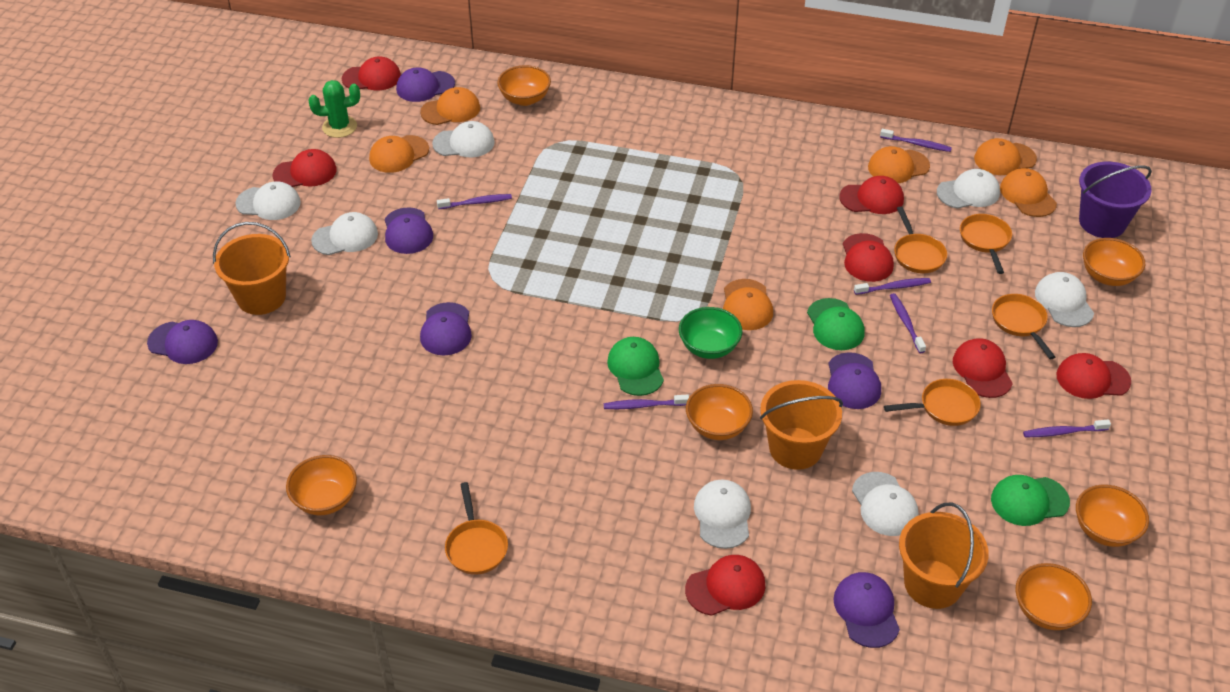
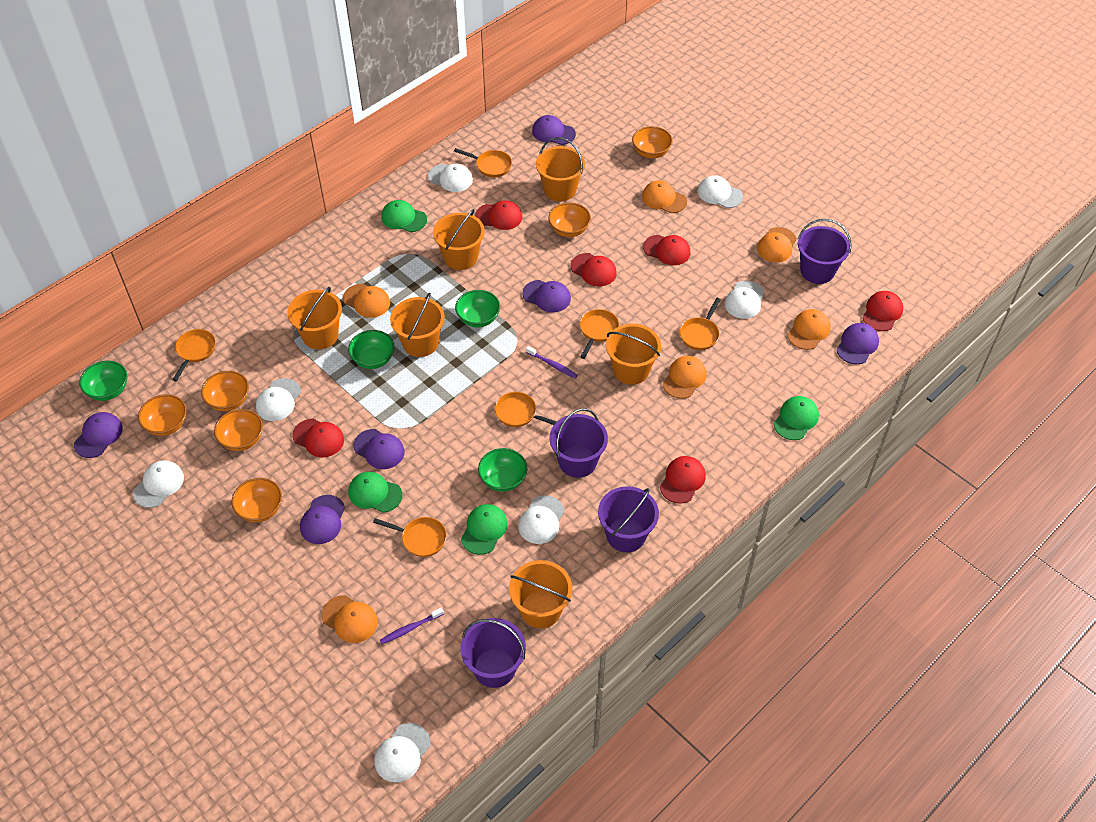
green bowl: 1 -> 4
green cactus: 1 -> 0
green cap: 3 -> 4
orange bucket: 3 -> 6
orange pan: 5 -> 6
purple bucket: 1 -> 4
purple toothbrush: 6 -> 2
red cap: 7 -> 6

